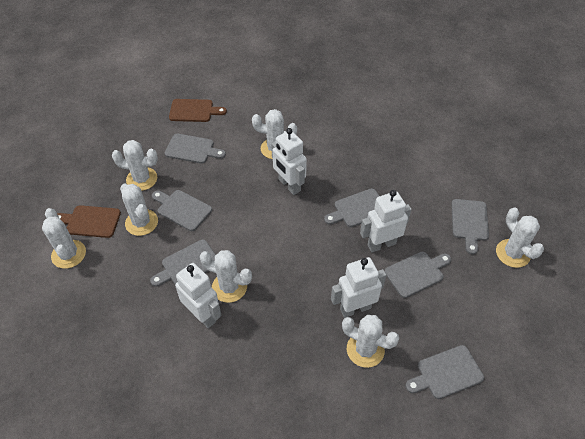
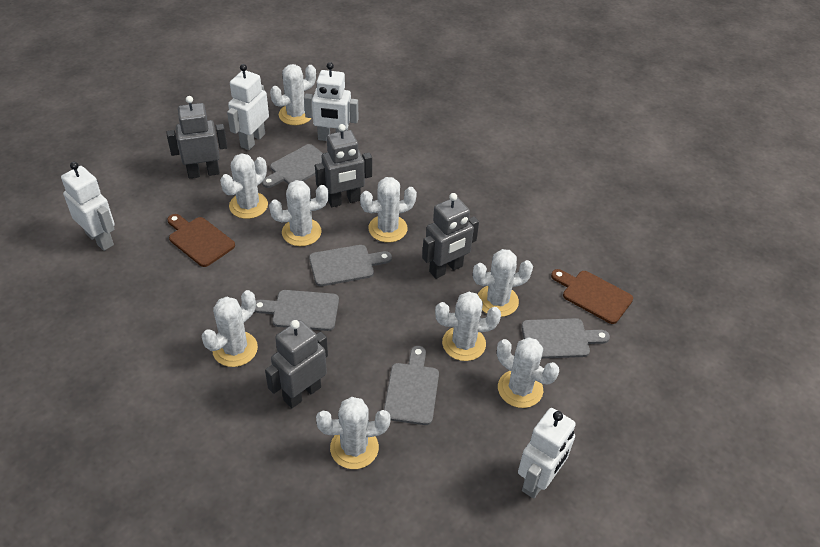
grey cutting board: 7 -> 5
grey robot: 0 -> 4
white cactus: 7 -> 9

